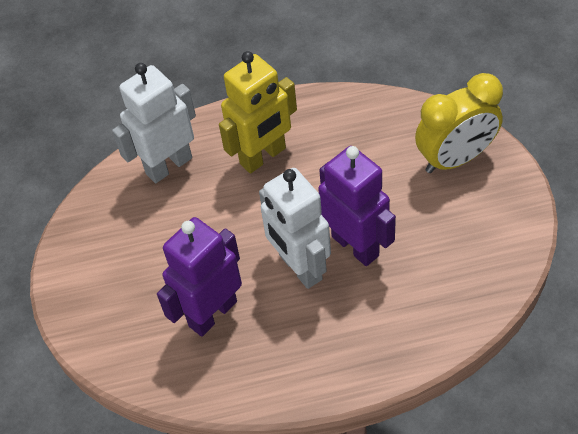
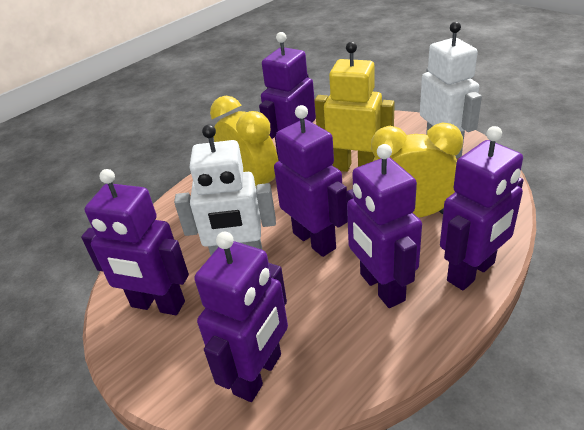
purple robot: 2 -> 6
yellow clock: 1 -> 2

